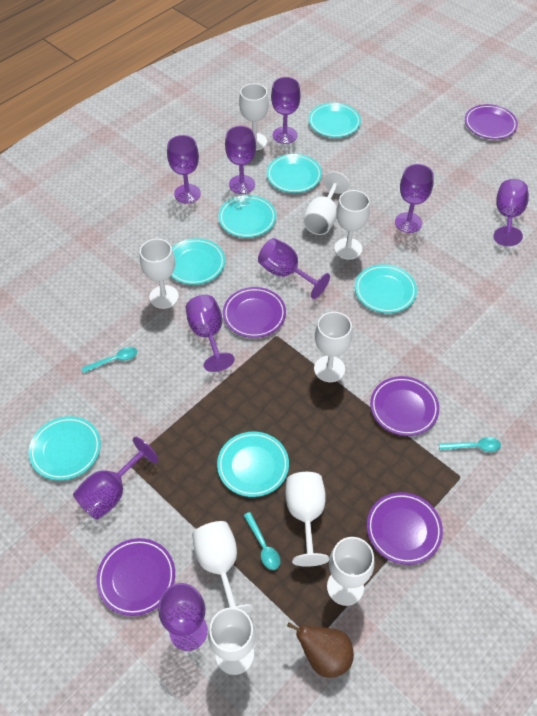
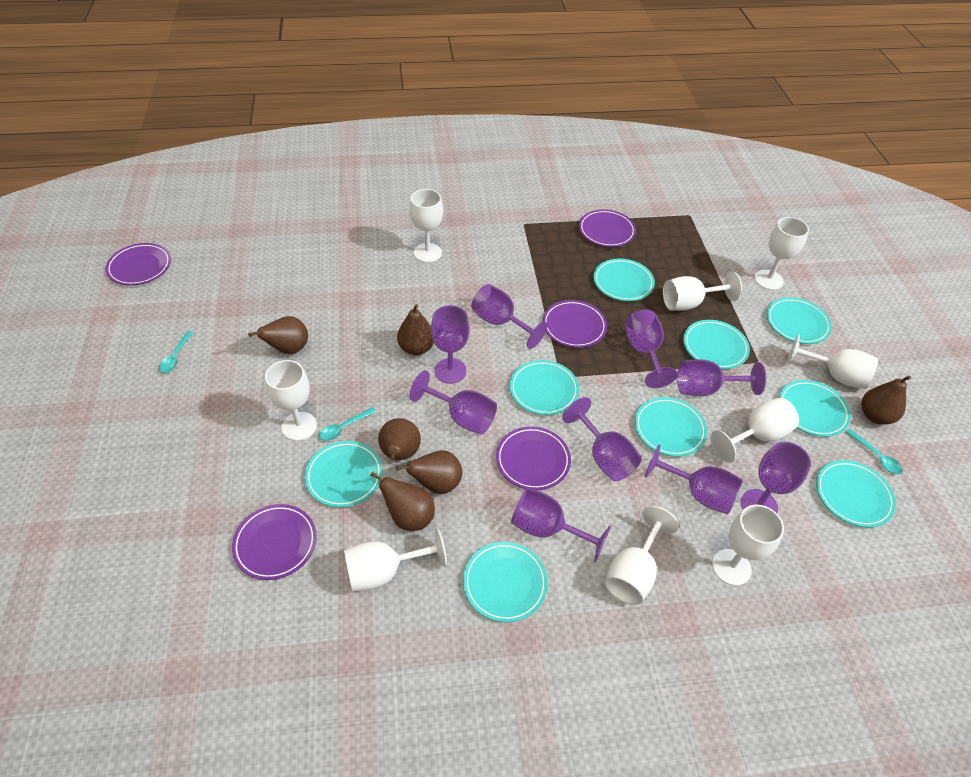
brown pear: 1 -> 6
turquoise plate: 7 -> 9

